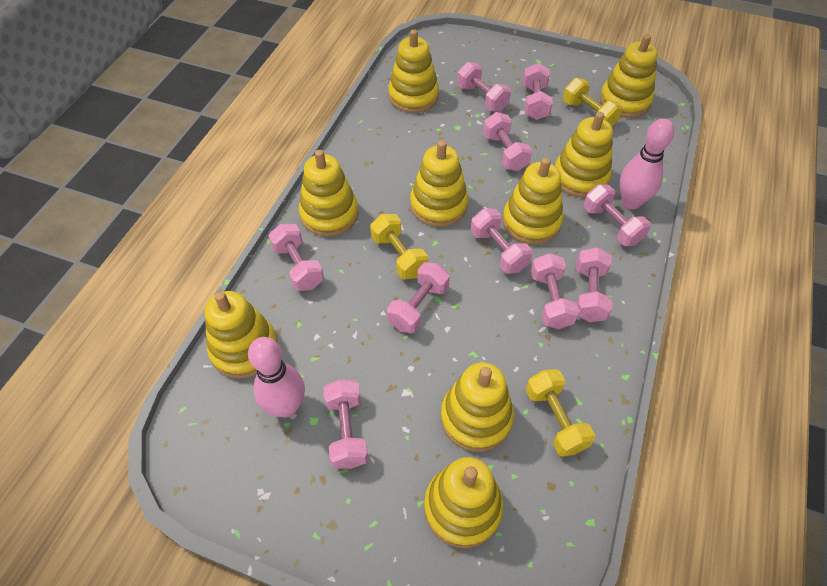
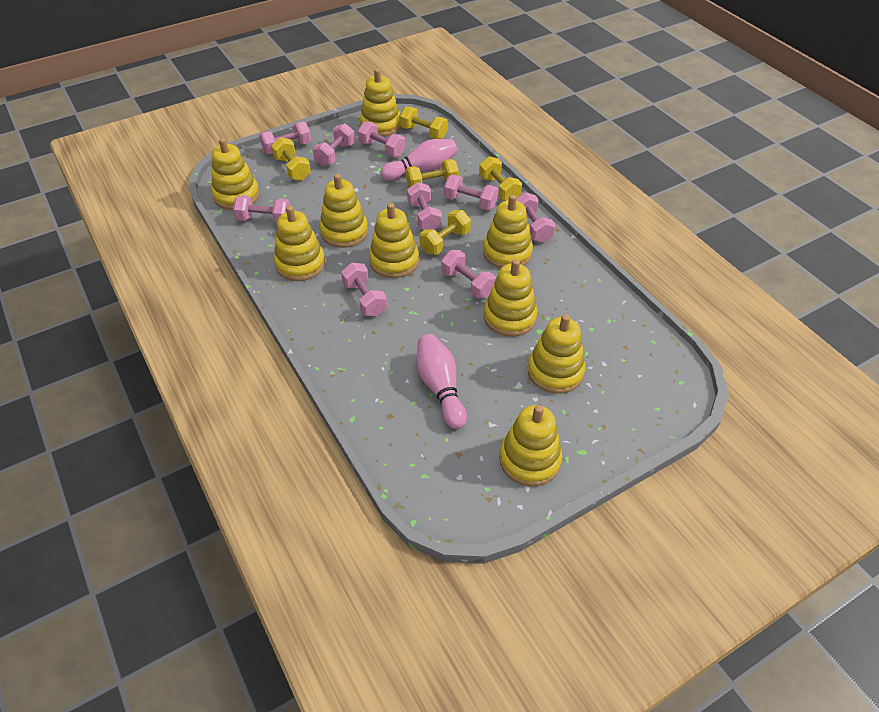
pink dumbbell: 10 -> 9
yellow dumbbell: 3 -> 5

